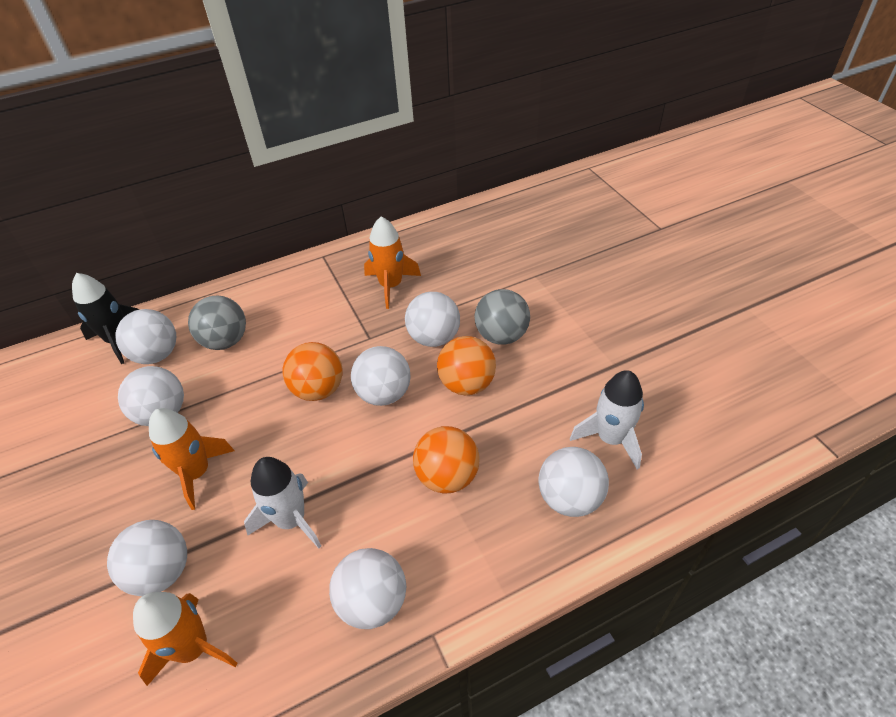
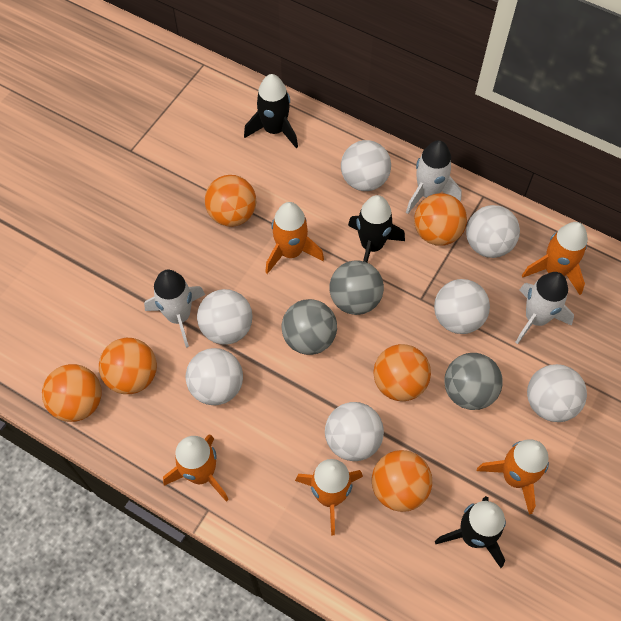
black rocket: 1 -> 3
grey ball: 2 -> 3
orange ball: 3 -> 6
orange rocket: 3 -> 5
white rocket: 2 -> 3

